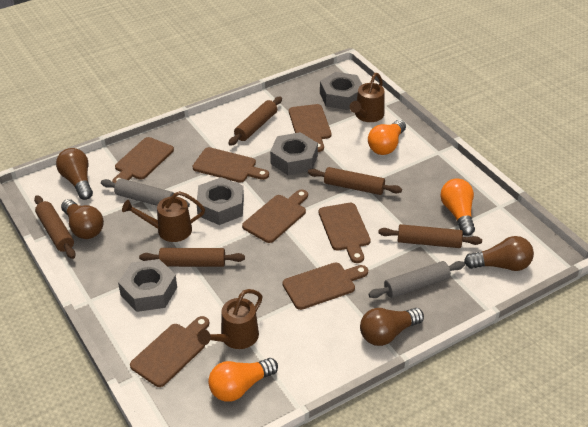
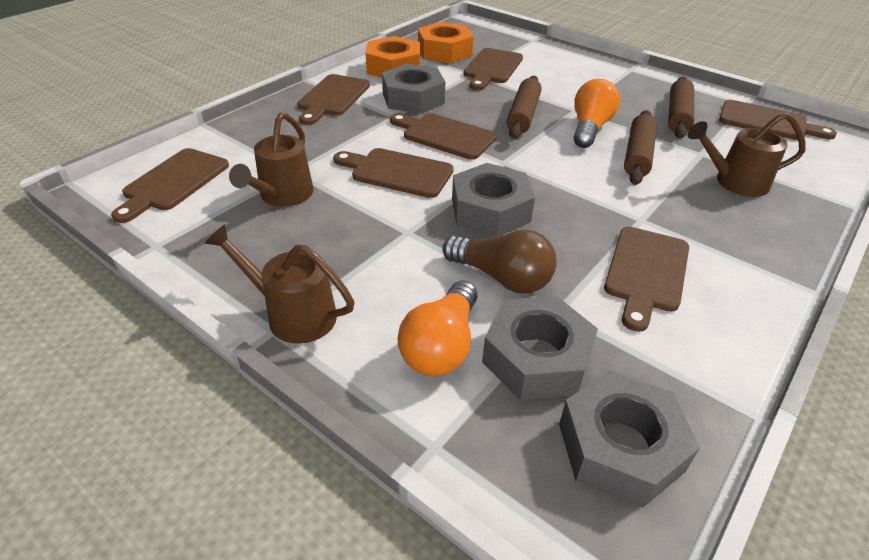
brown light bulb: 4 -> 1
brown rolling pin: 5 -> 3
grey rolling pin: 2 -> 0
orange light bulb: 3 -> 2
orange nut: 0 -> 2

